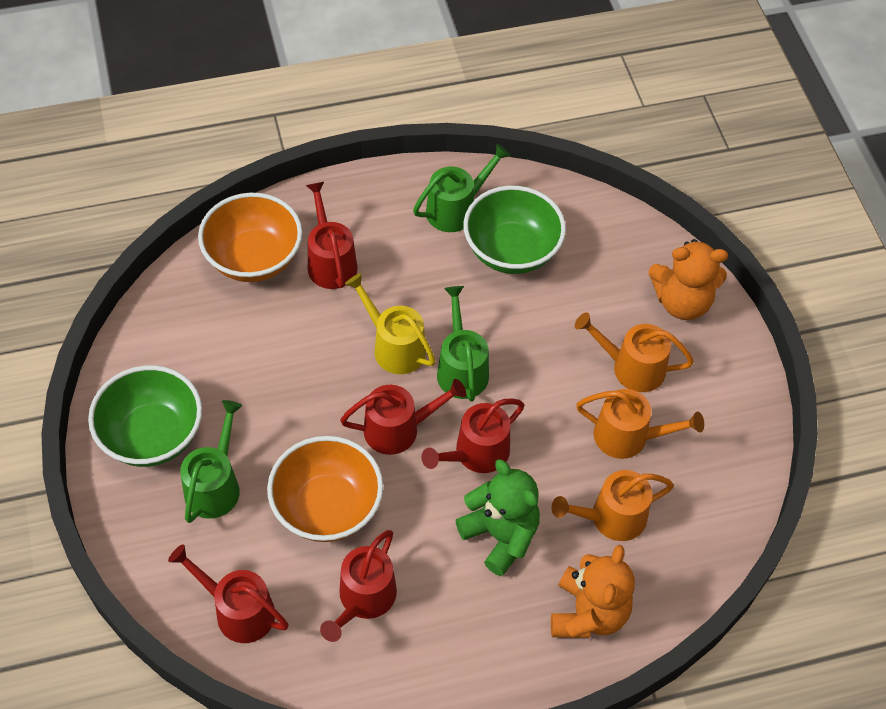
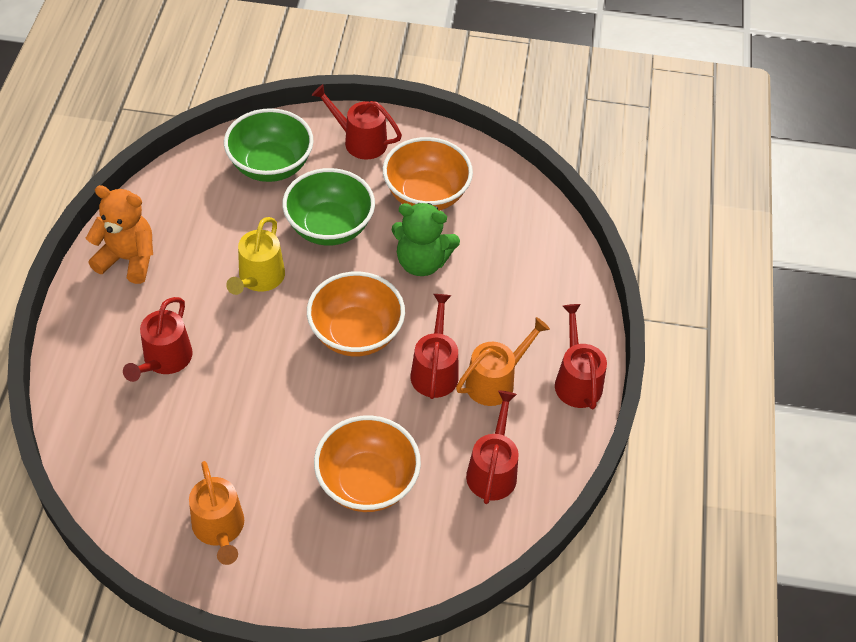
green watering can: 3 -> 0
orange bowl: 2 -> 3
orange teddy bear: 2 -> 1
orange watering can: 3 -> 2

